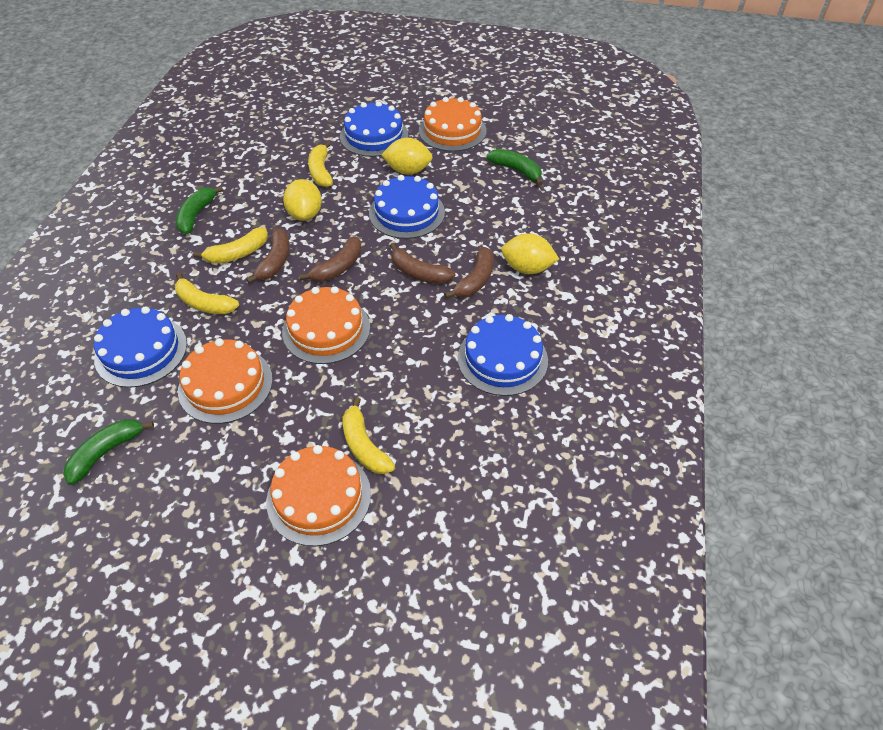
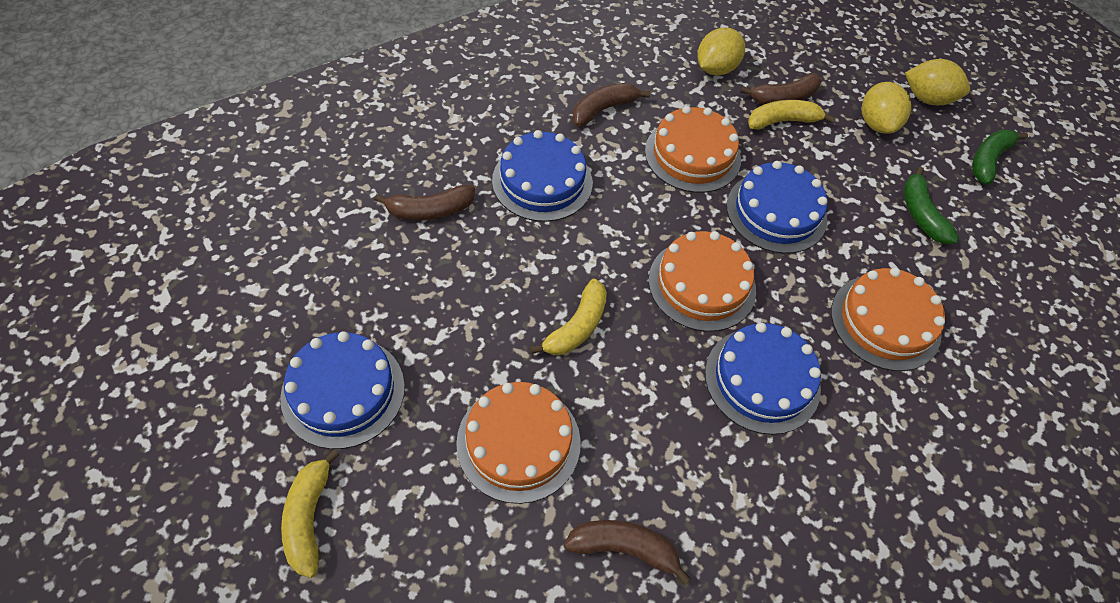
green banana: 3 -> 2
yellow banana: 4 -> 3

